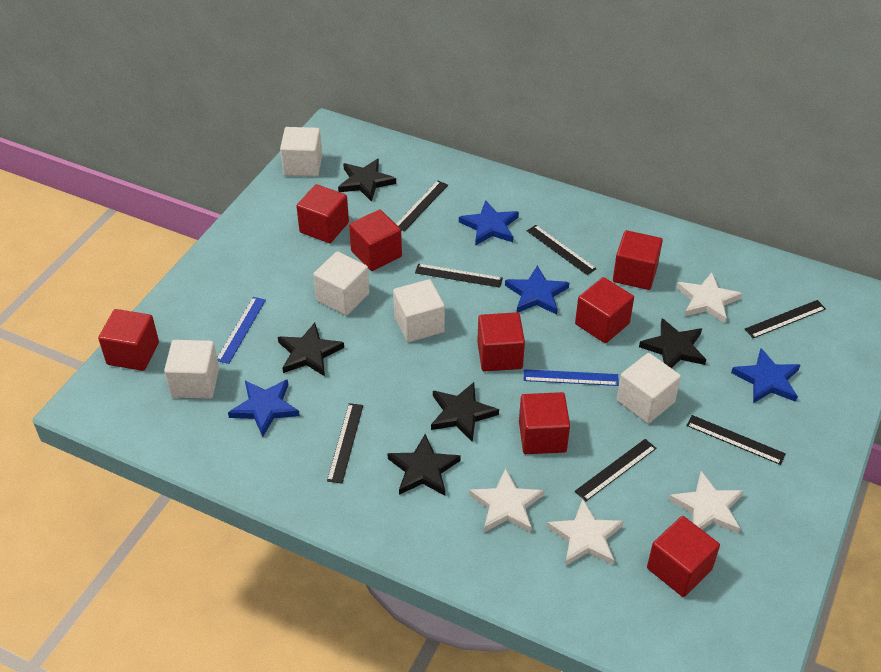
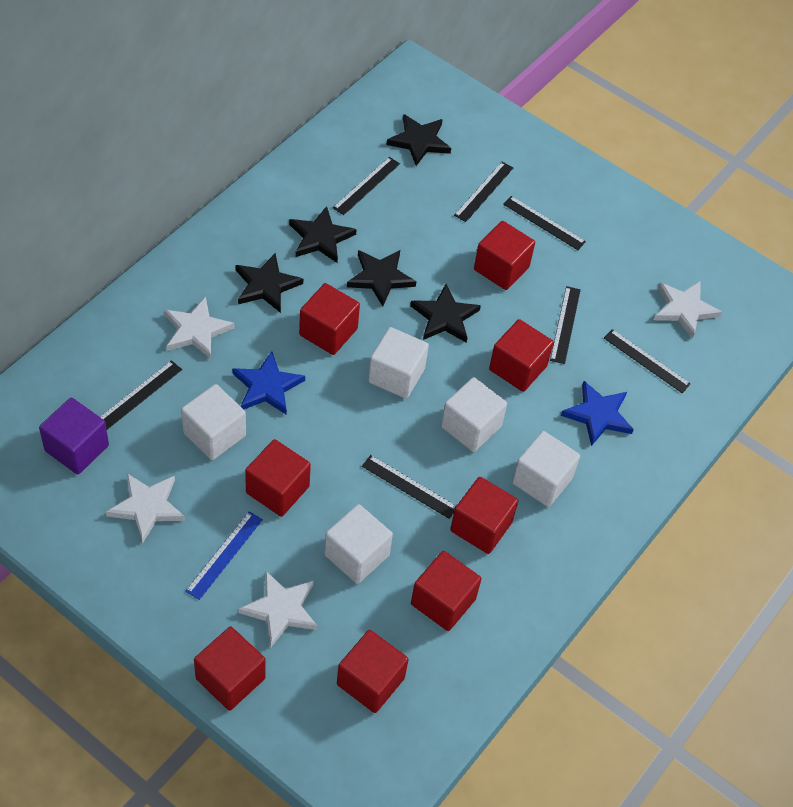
blue ruler: 2 -> 1
blue star: 4 -> 2
purple cube: 0 -> 1

